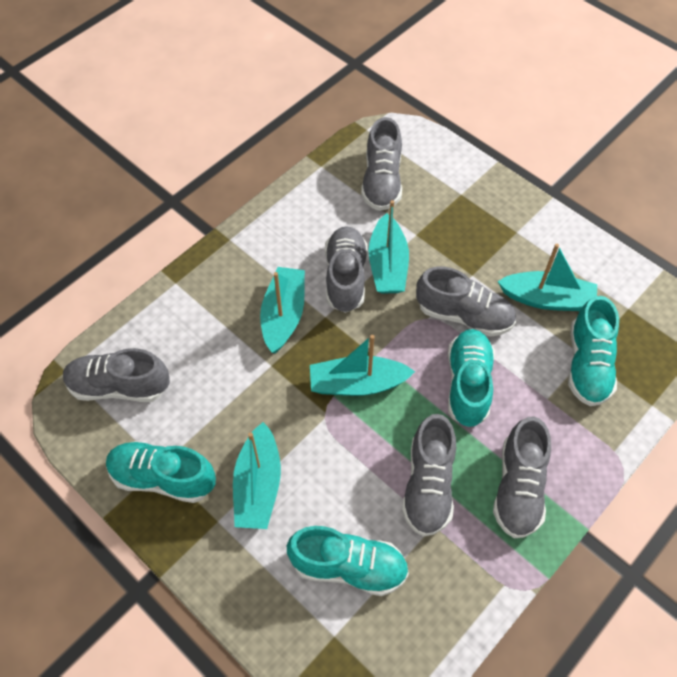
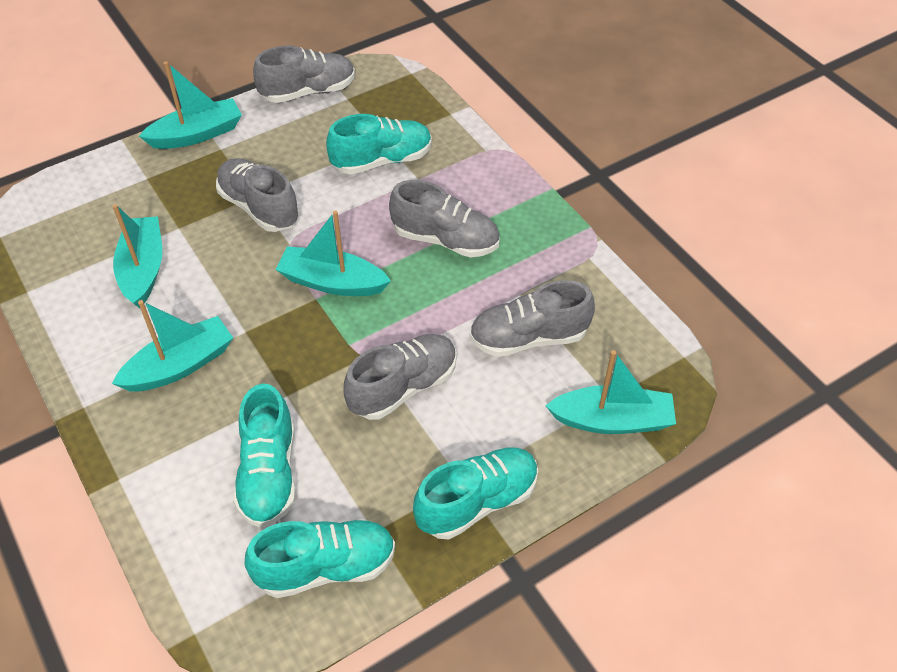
grey shoe: 6 -> 5

